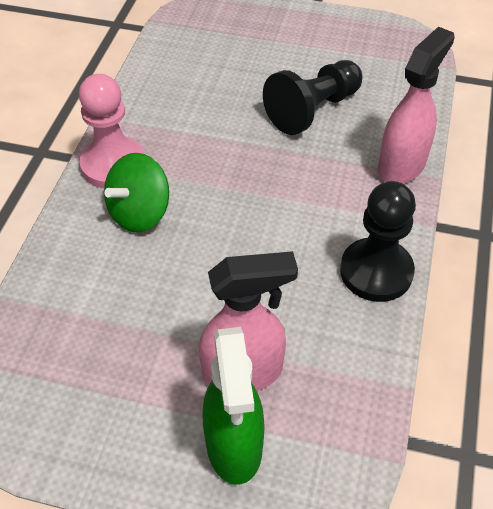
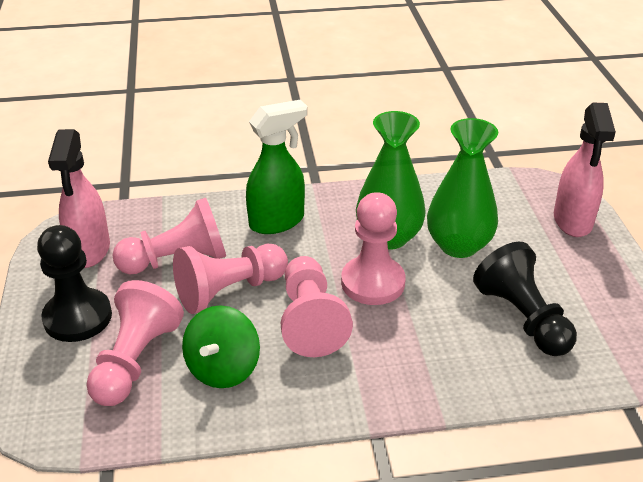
green vase: 0 -> 2
pink pawn: 1 -> 5

